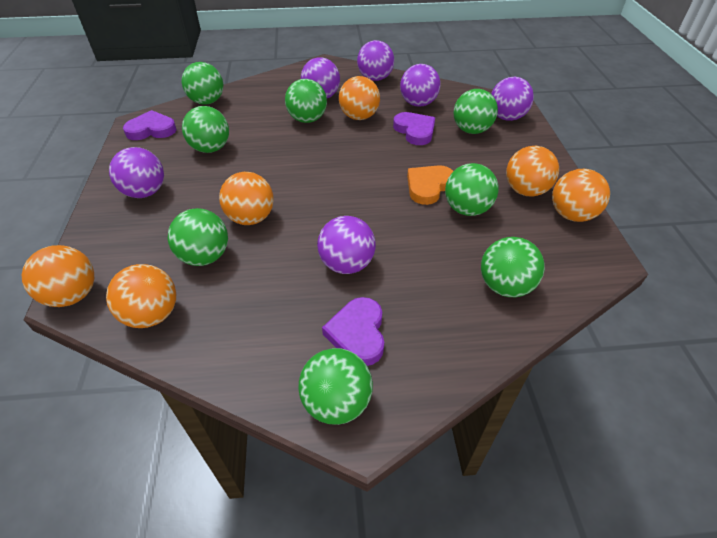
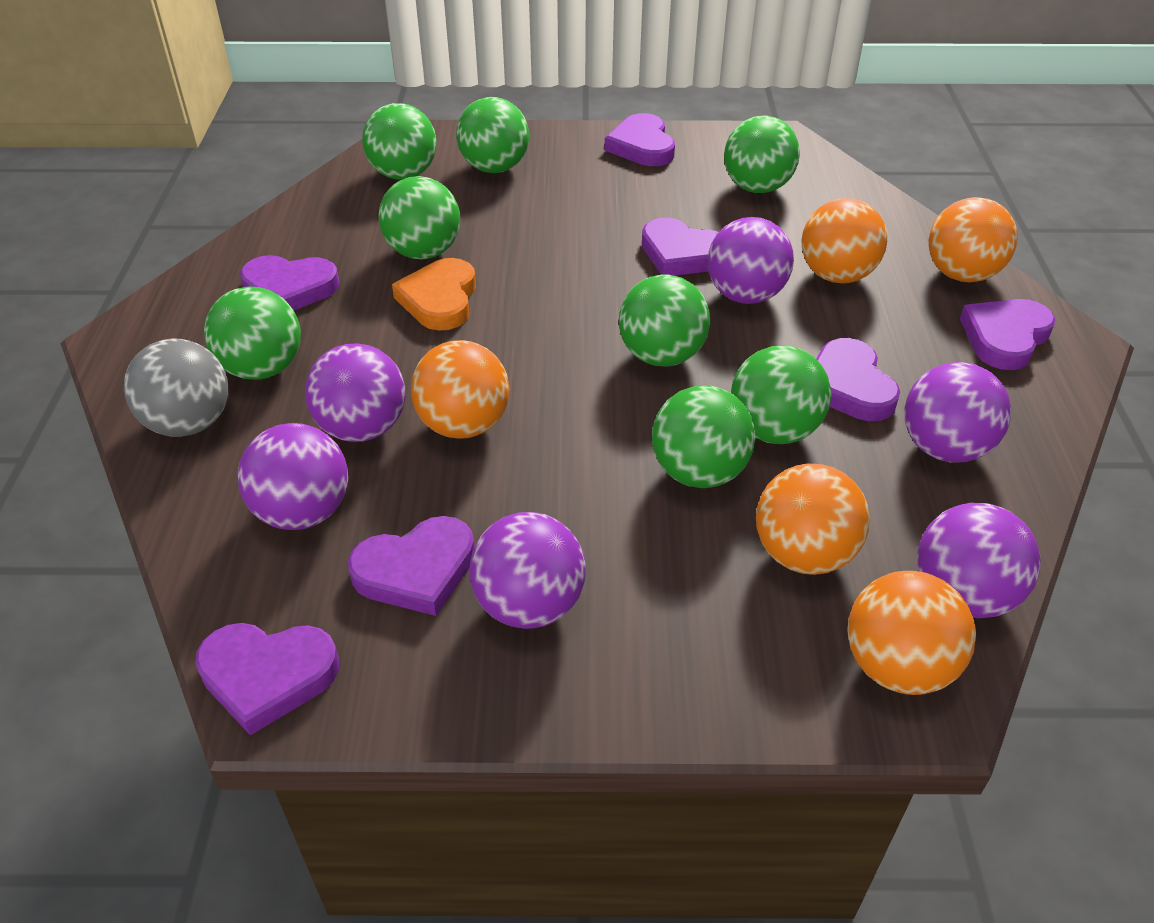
grey ball: 0 -> 1
orange ball: 6 -> 5
purple heart: 3 -> 7

